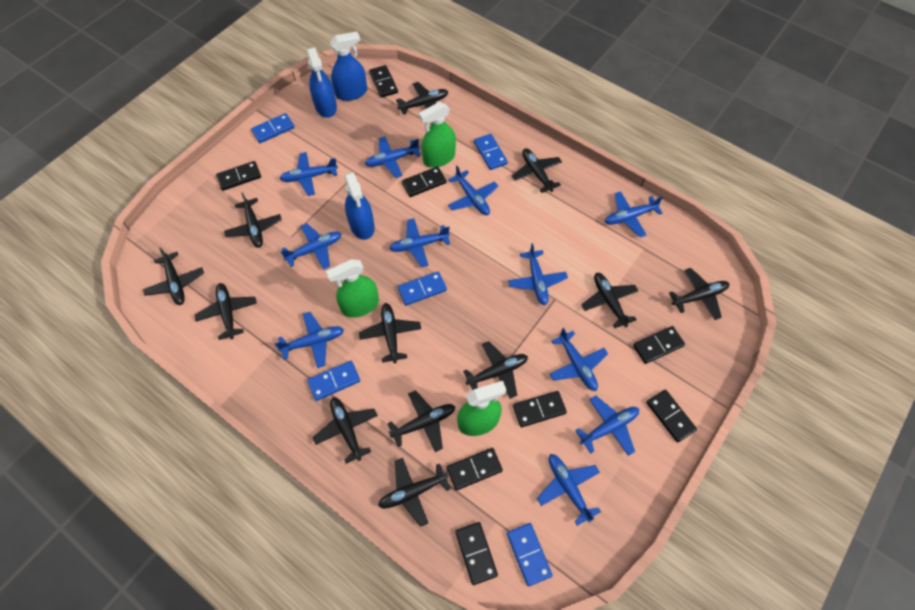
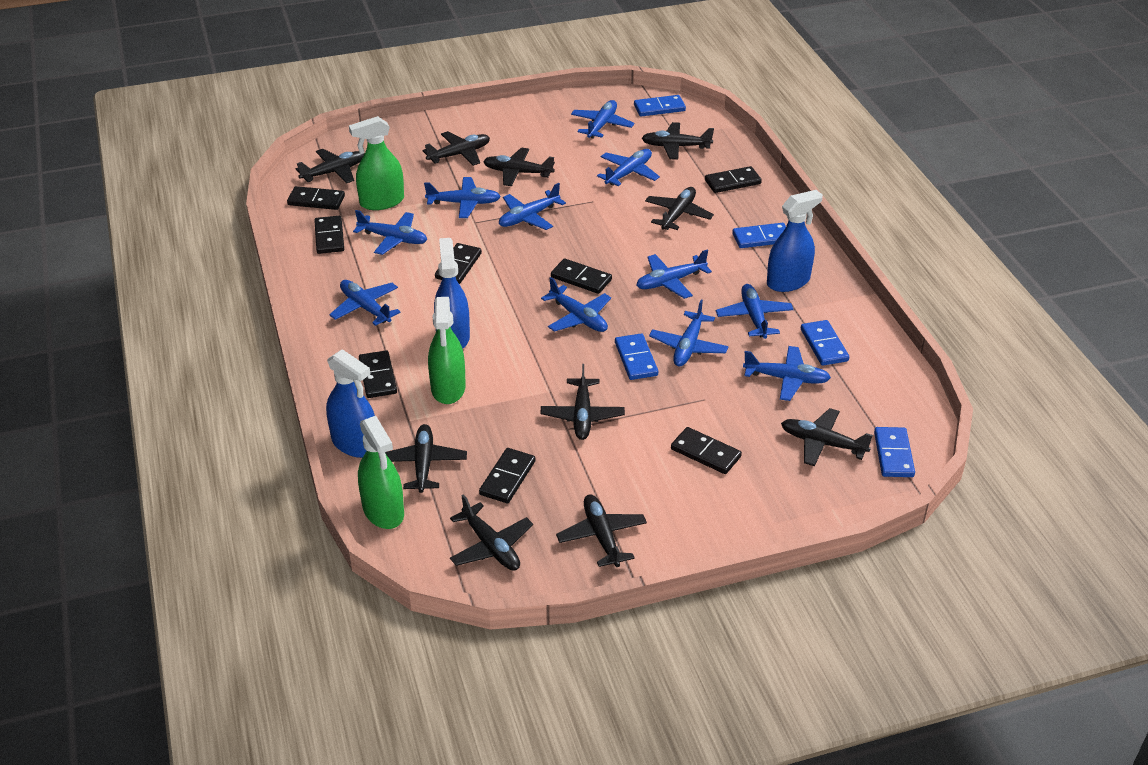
black plane: 12 -> 10

